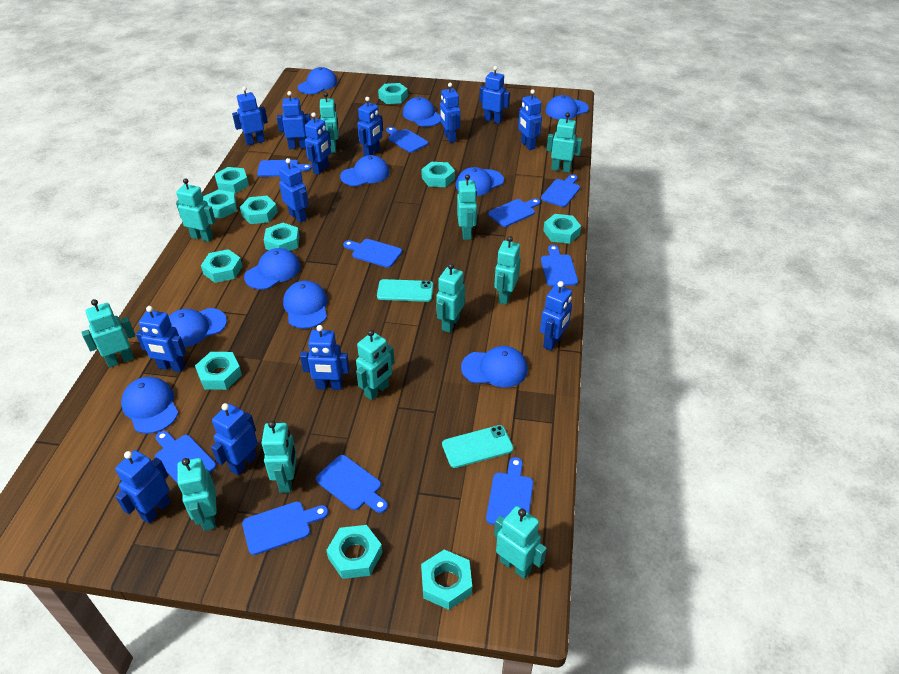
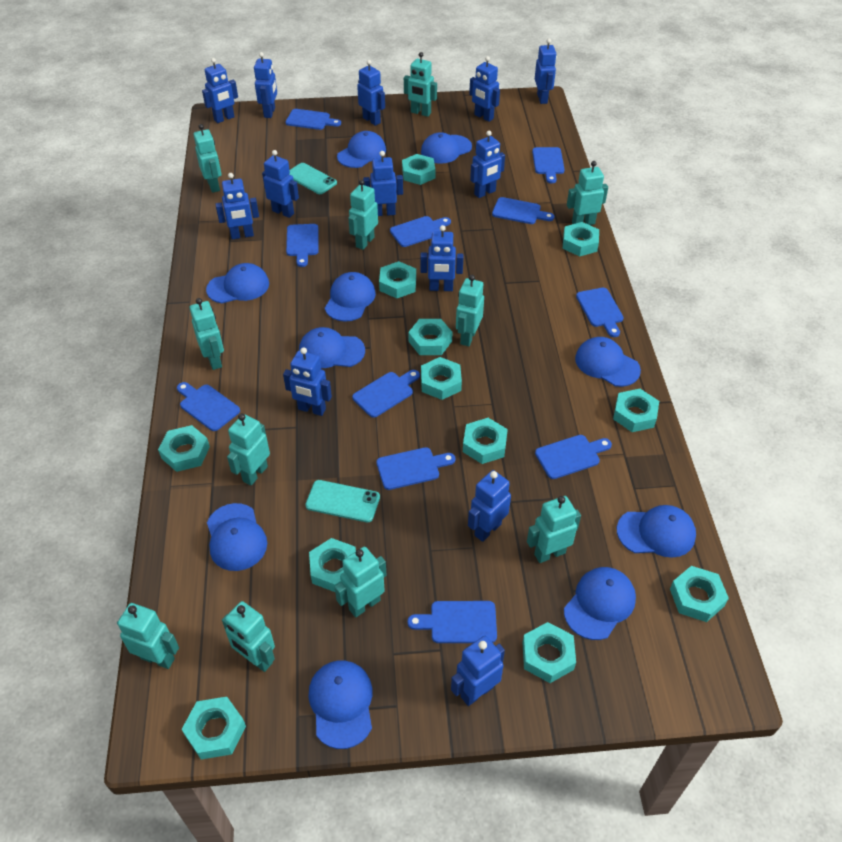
blue cutting board: 10 -> 11
turquoise nut: 11 -> 12

